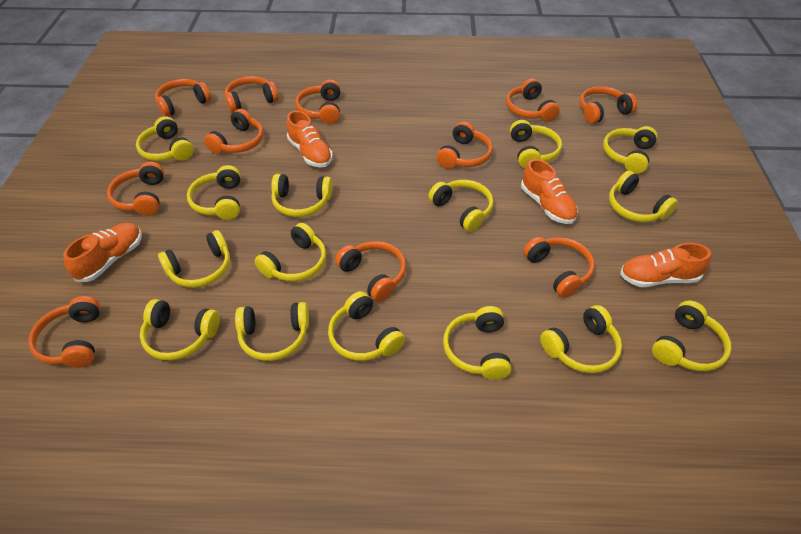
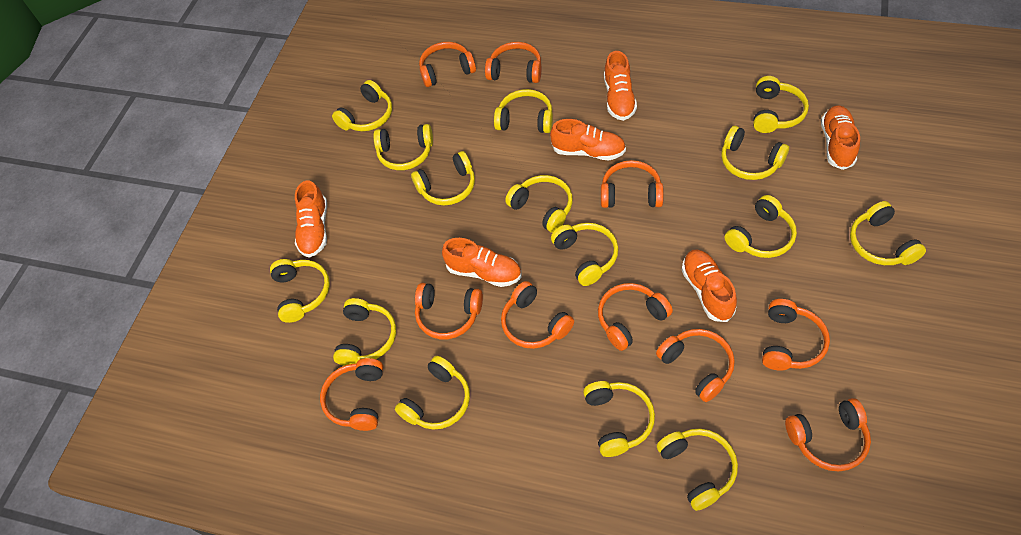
orange headphones: 11 -> 10
orange shoe: 4 -> 6

